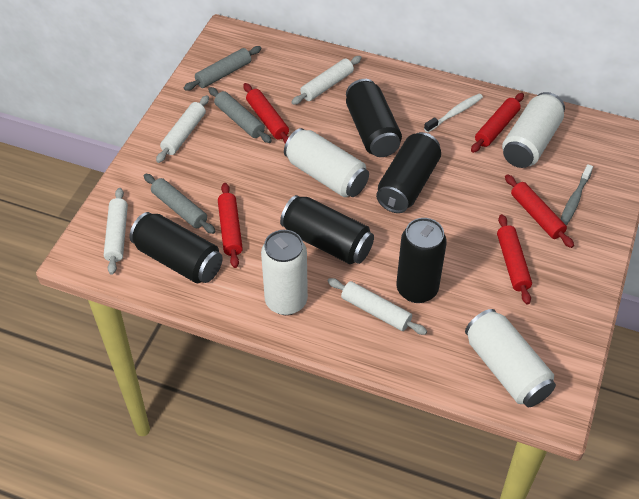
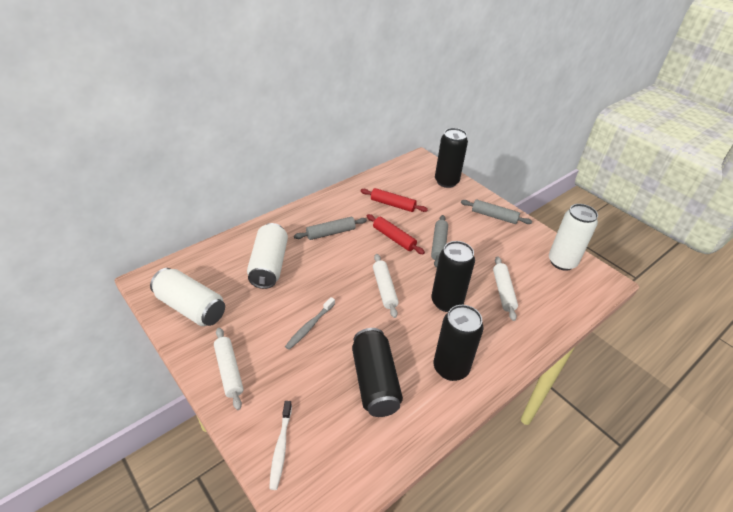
black can: 5 -> 4
red rolling pin: 5 -> 2
white can: 4 -> 3
white rolling pin: 4 -> 3

